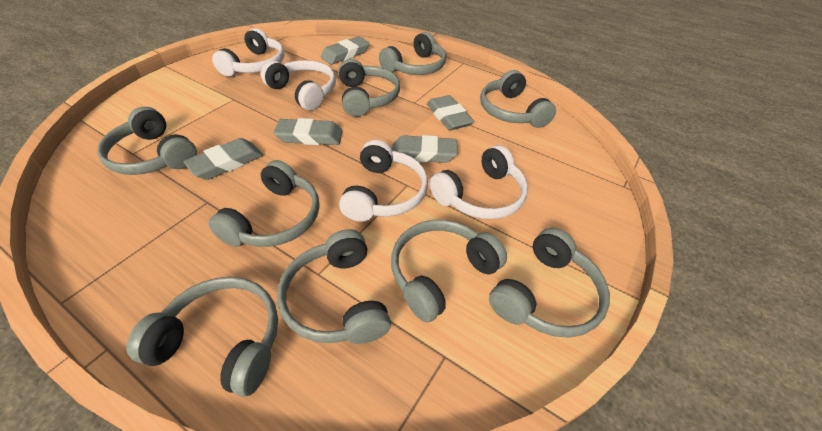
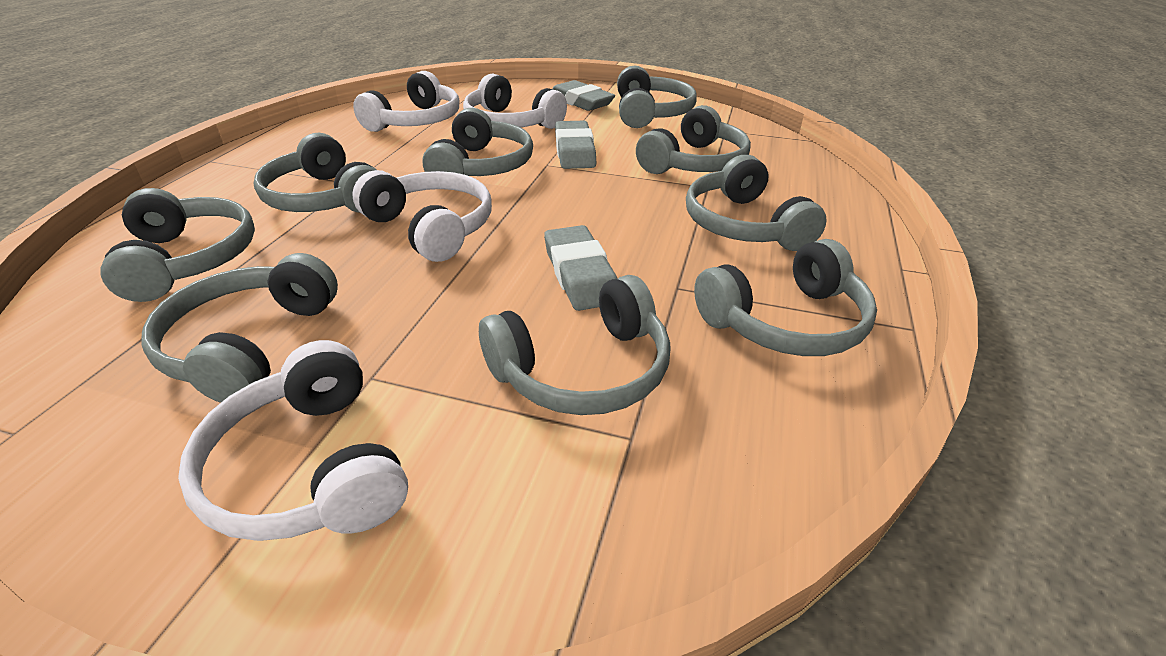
grey eraser: 5 -> 3

